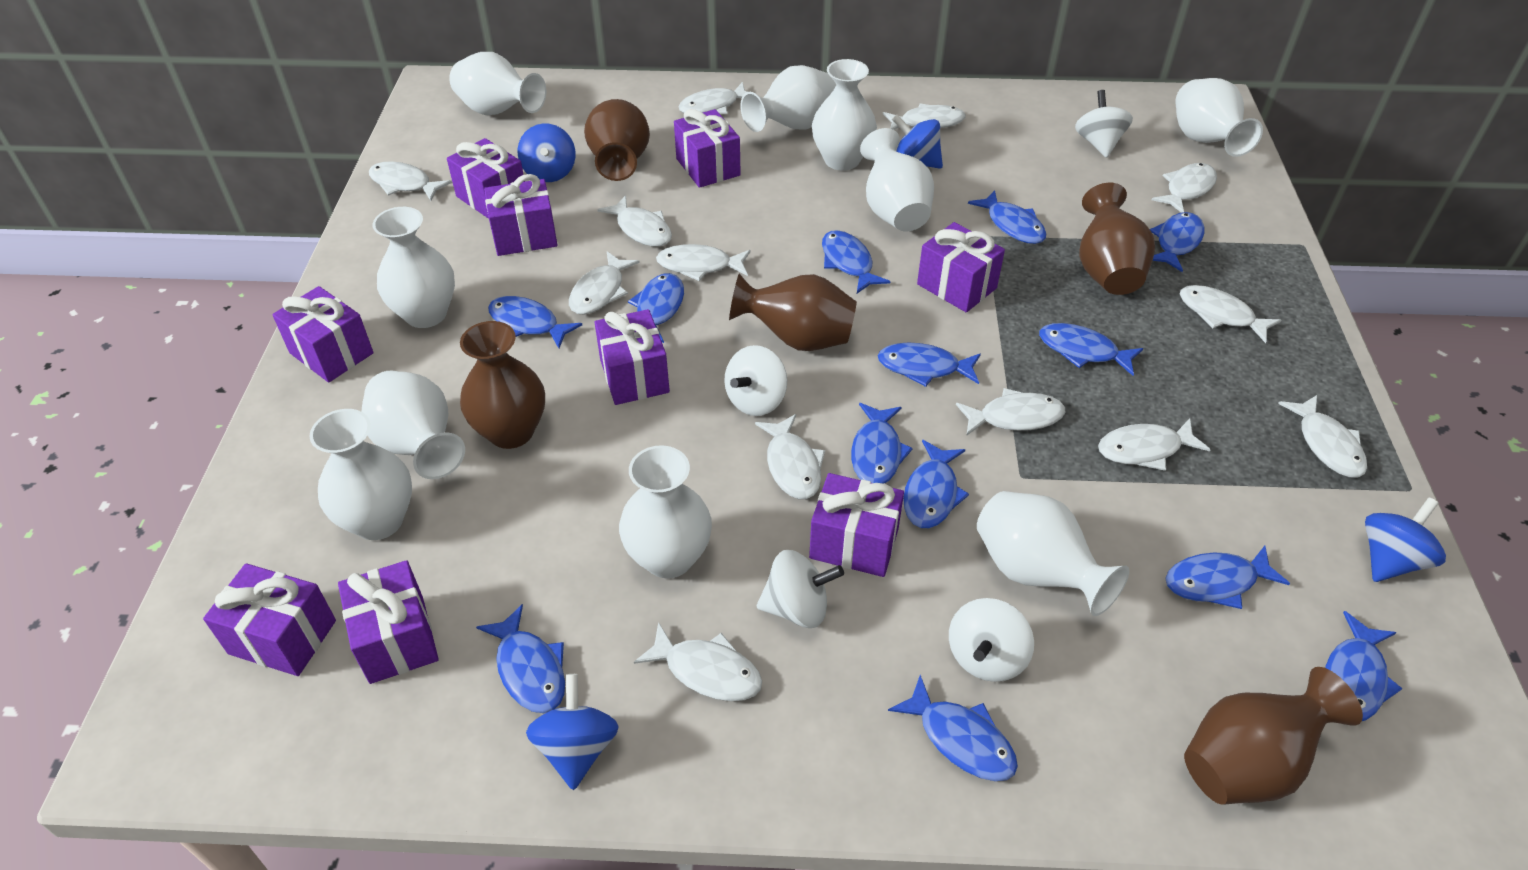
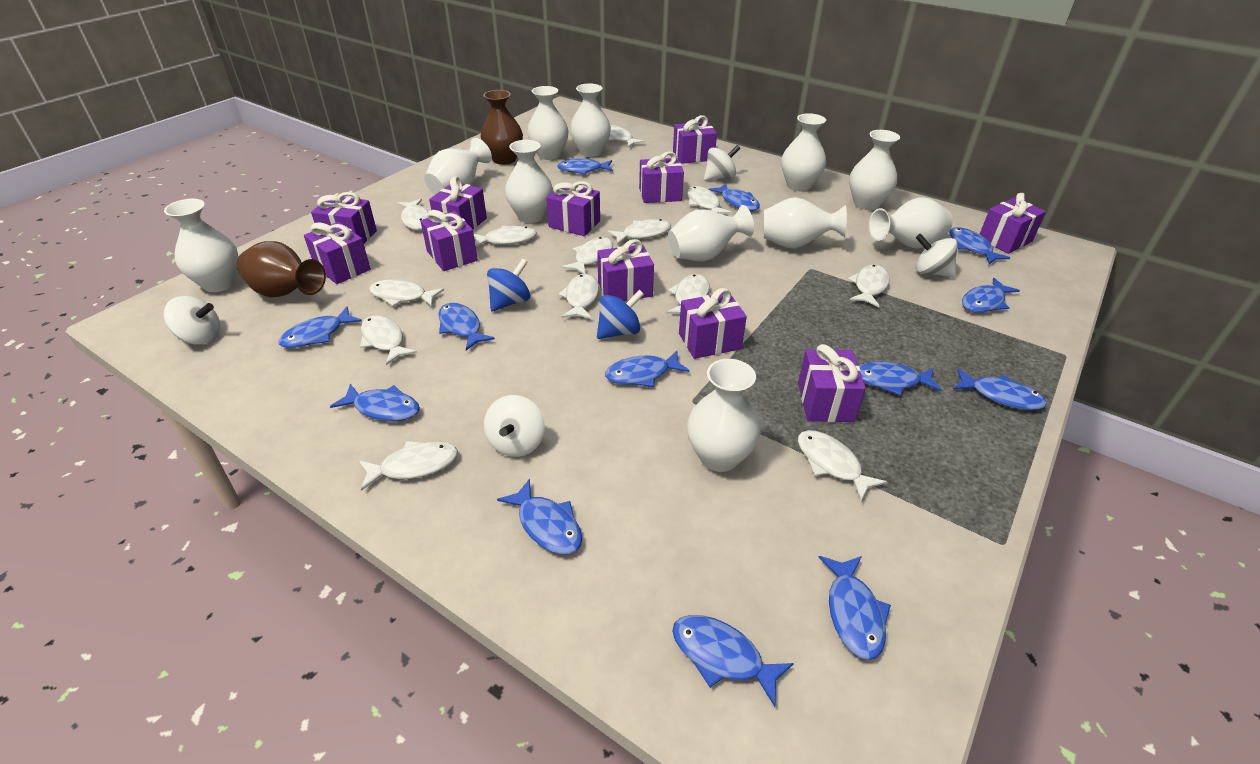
blue spinning top: 4 -> 2
brown vase: 5 -> 2
purple gift: 9 -> 11
white vase: 10 -> 11

